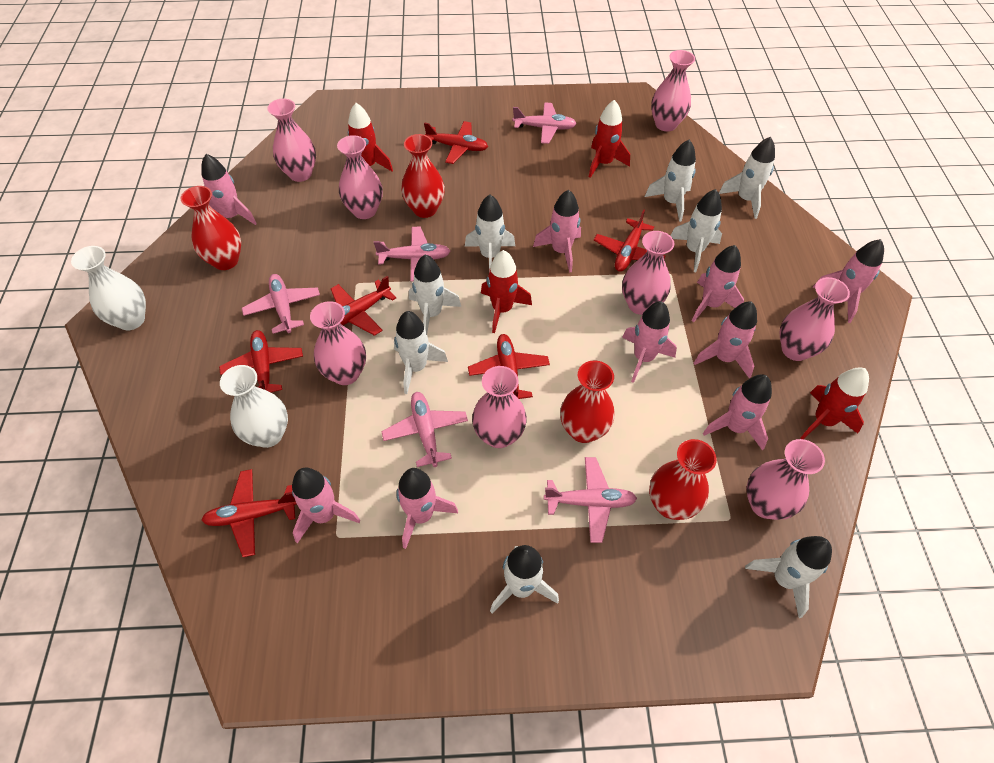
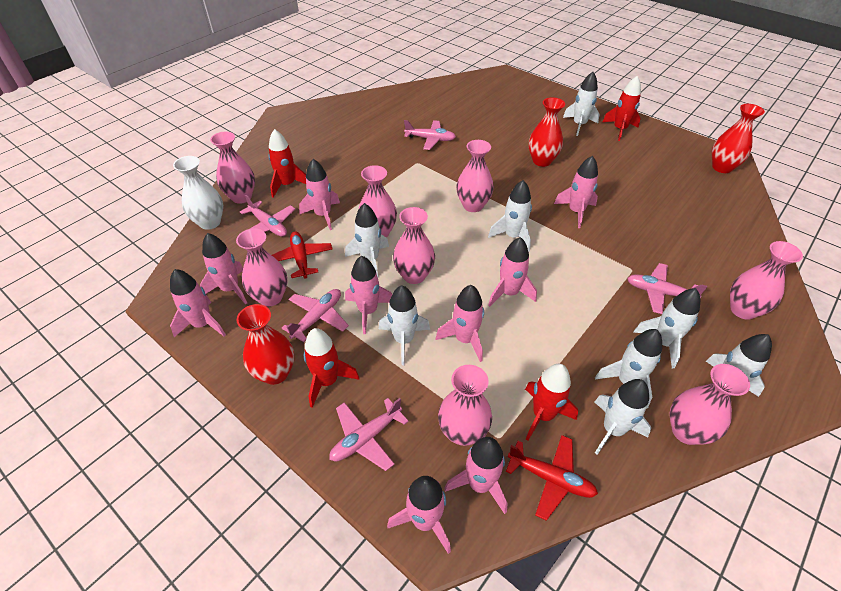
red plane: 6 -> 2
red vase: 4 -> 3
white vase: 2 -> 1

